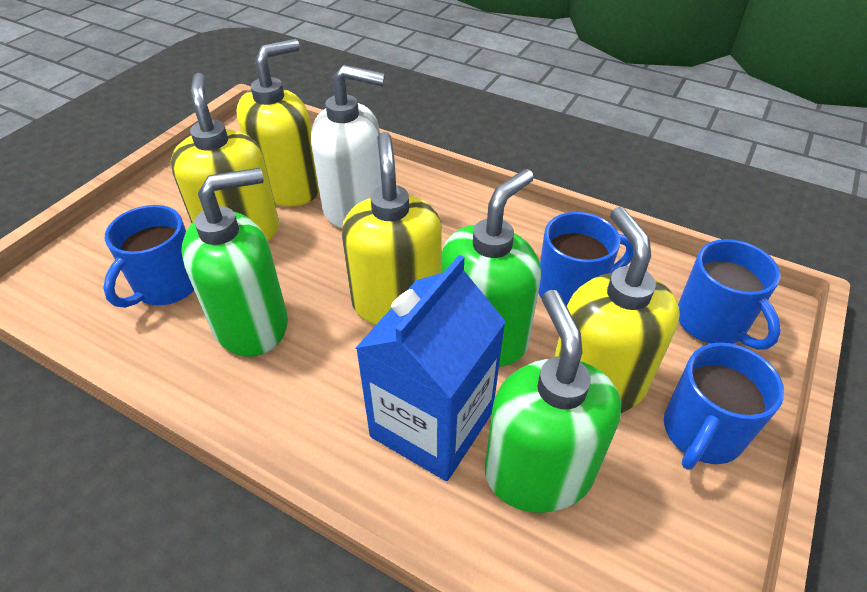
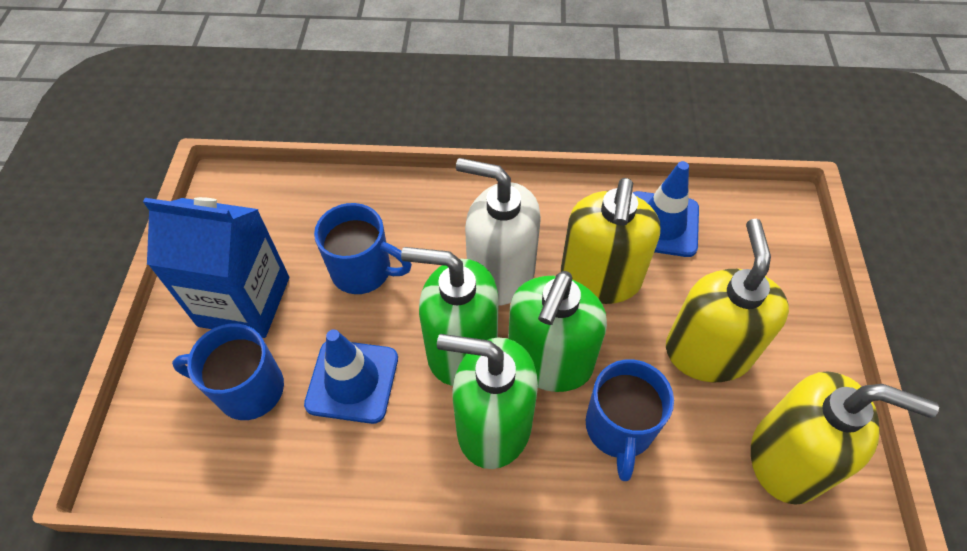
blue mug: 4 -> 3
blue traffic cone: 0 -> 2
yellow soap dispenser: 4 -> 3

